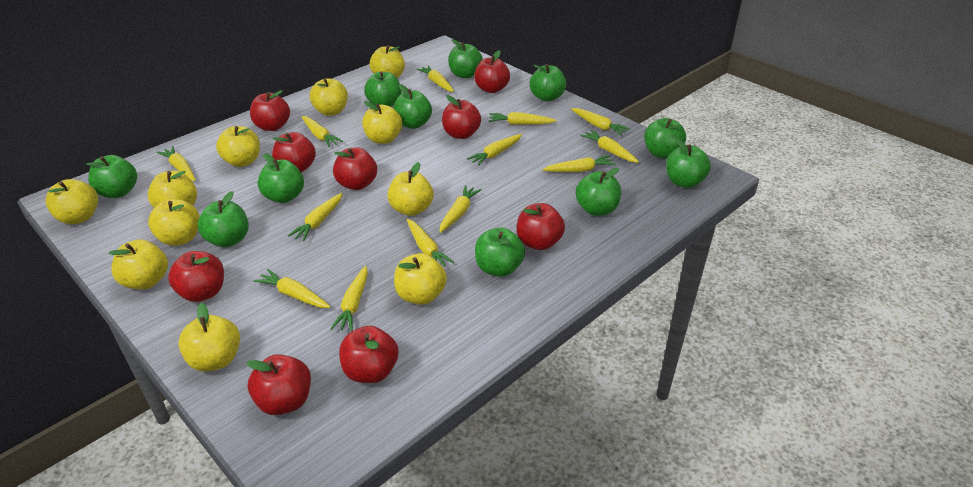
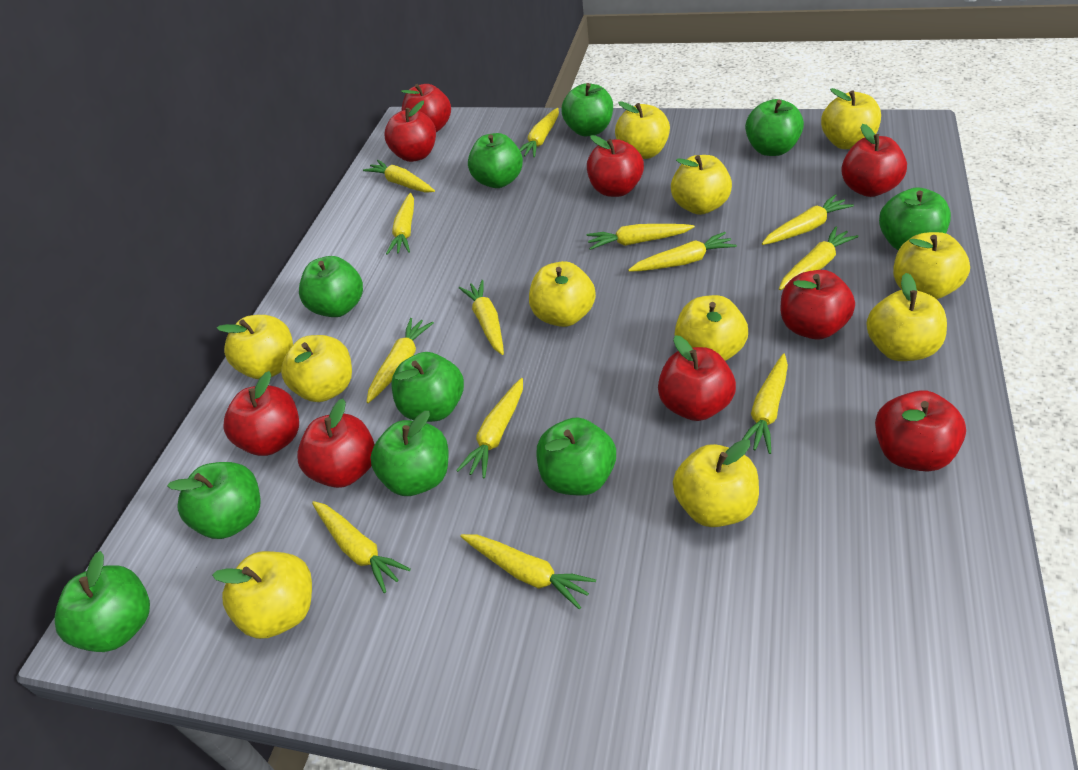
green apple: 11 -> 10

